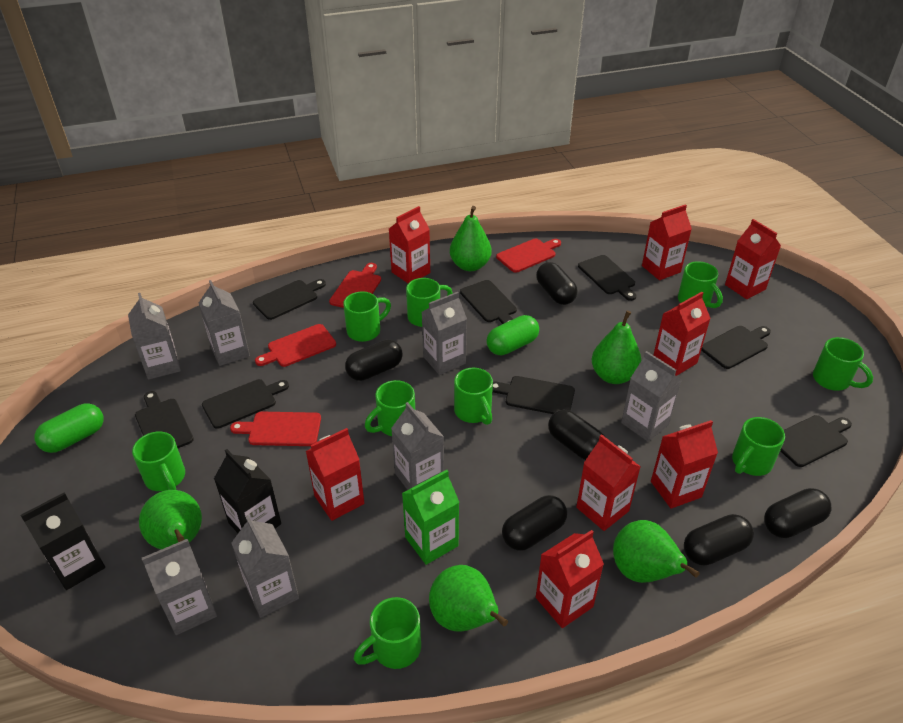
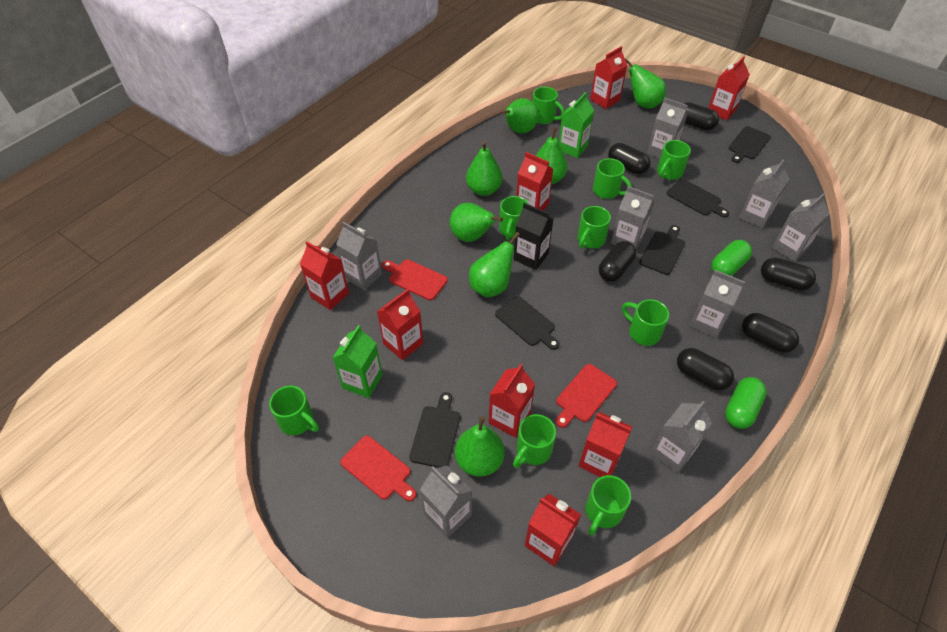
black carton: 2 -> 1
black cutting board: 8 -> 5
green carton: 1 -> 2
green pear: 5 -> 7
grey carton: 7 -> 8
red cutting board: 4 -> 3

